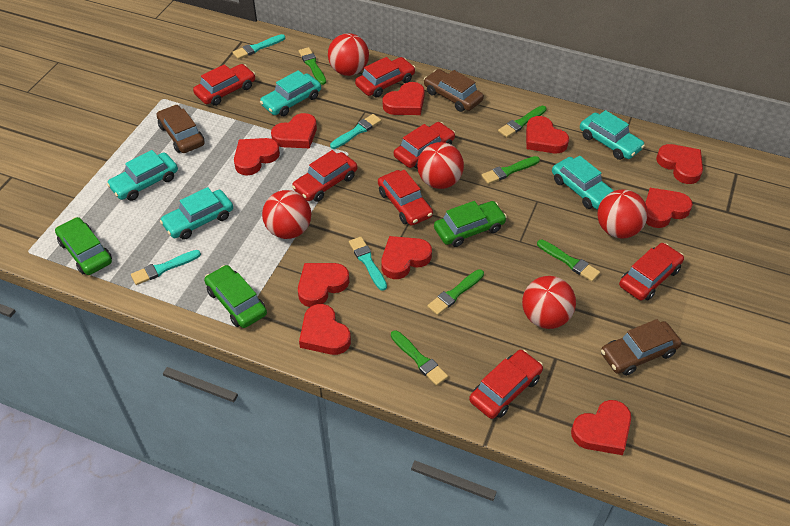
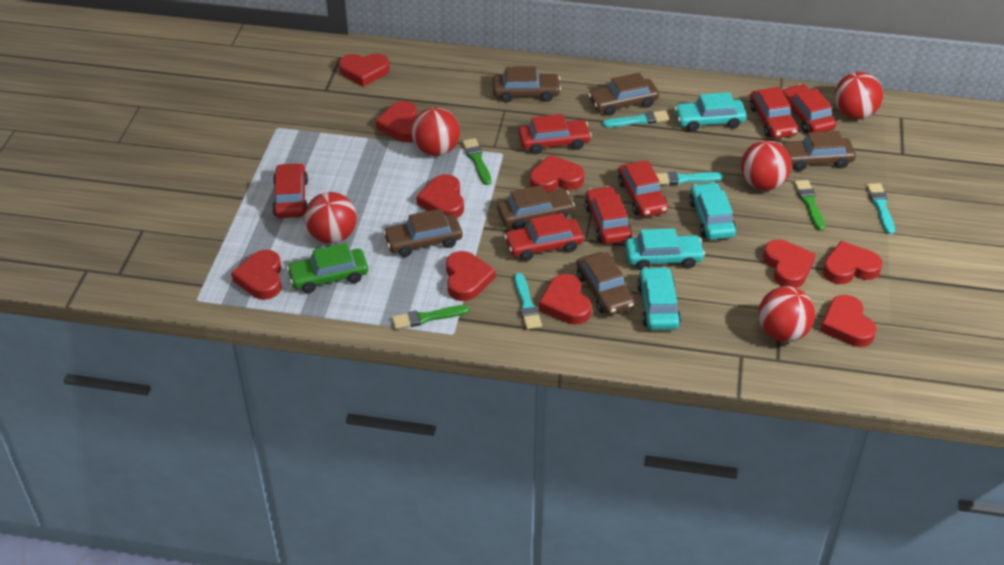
brown car: 3 -> 6
green brush: 6 -> 3
green car: 3 -> 1
turquoise car: 5 -> 4

